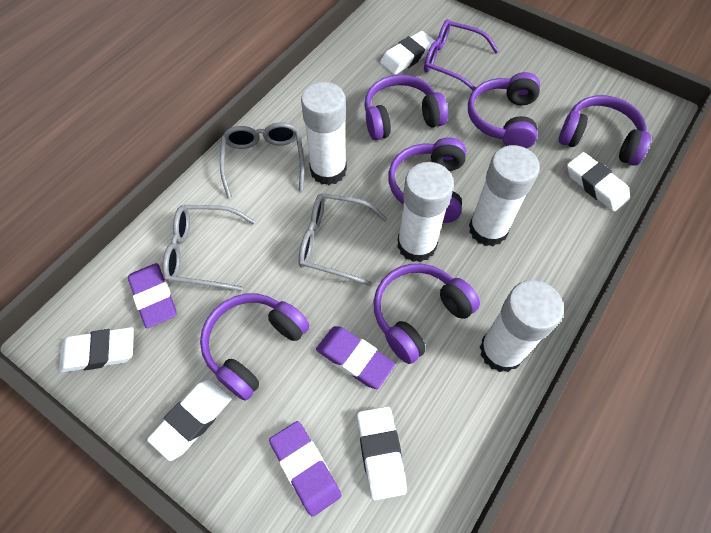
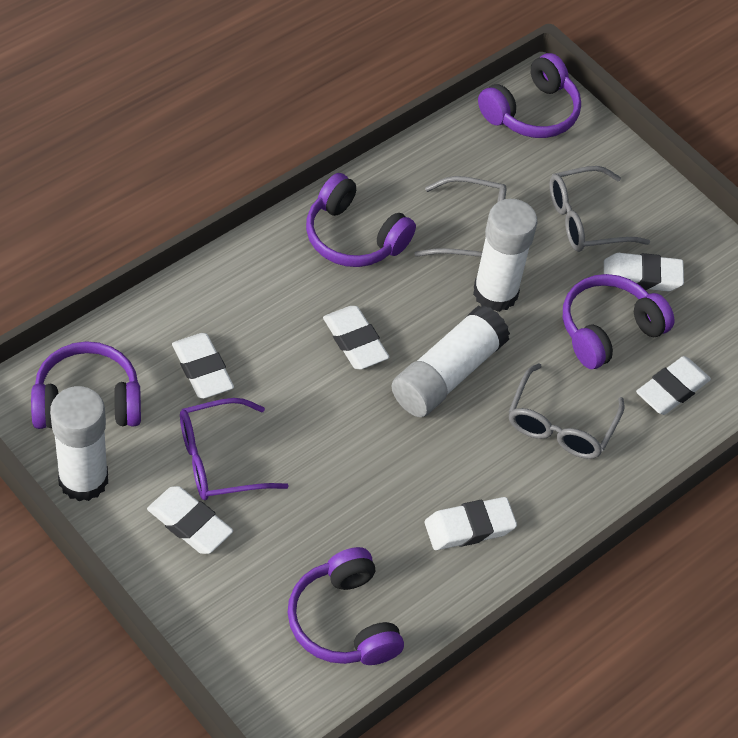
purple eraser: 3 -> 0
purple headphones: 6 -> 5
white eraser: 5 -> 6
white glue stick: 4 -> 3

